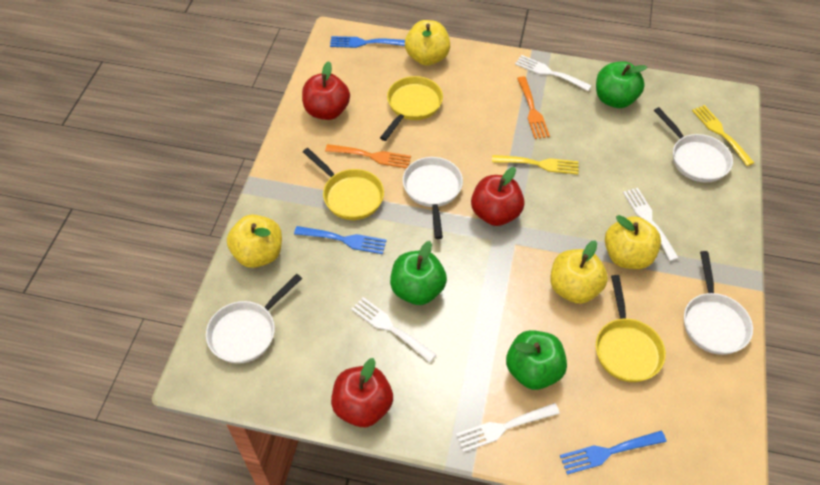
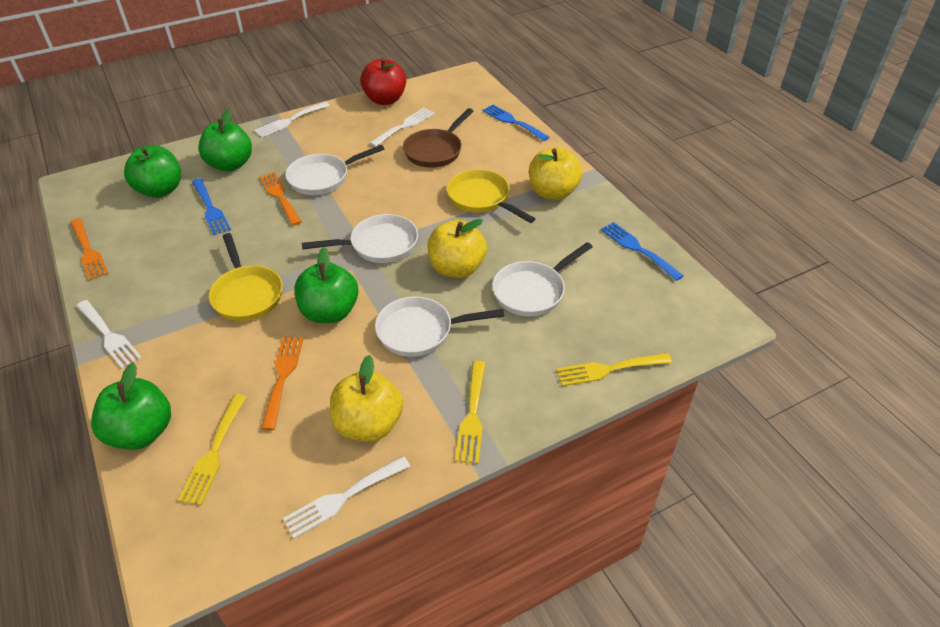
brown pan: 0 -> 1
green apple: 3 -> 4
orange fork: 2 -> 3
red apple: 3 -> 1
yellow apple: 4 -> 3
yellow fork: 2 -> 3
yellow pan: 3 -> 2

